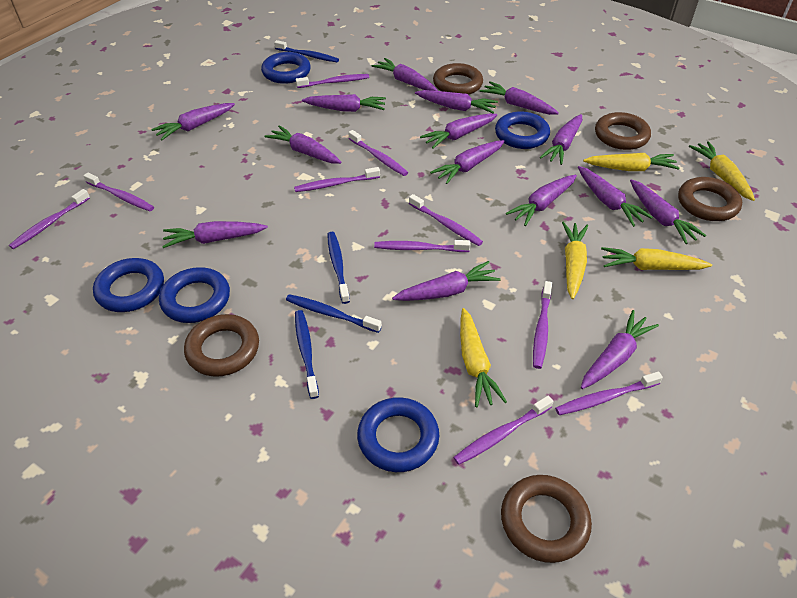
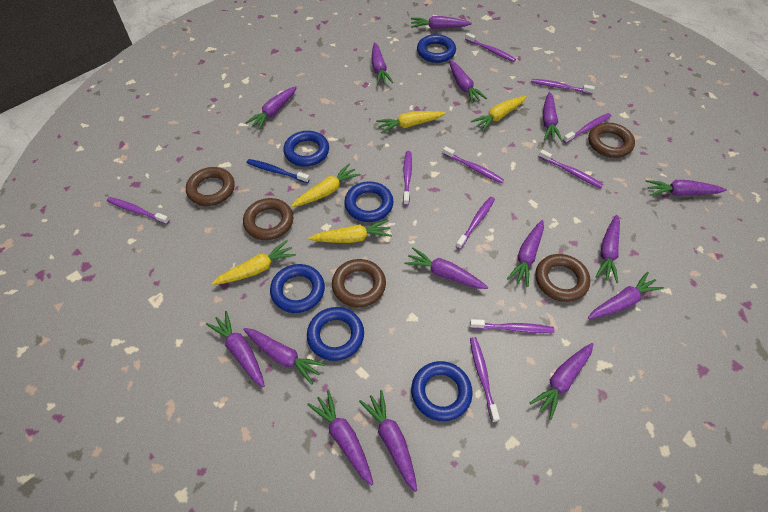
blue ring: 5 -> 6
blue toothbrush: 4 -> 1

